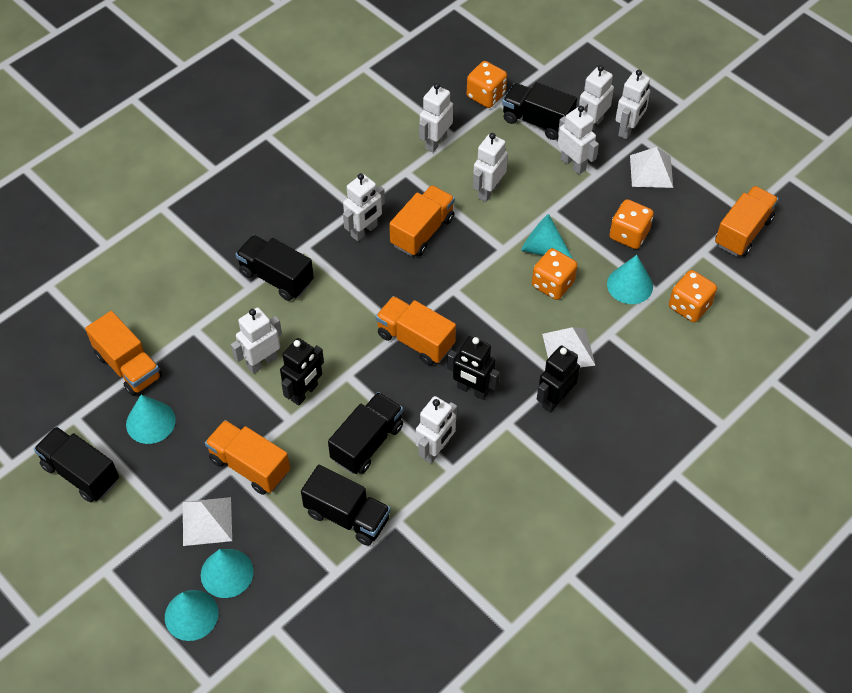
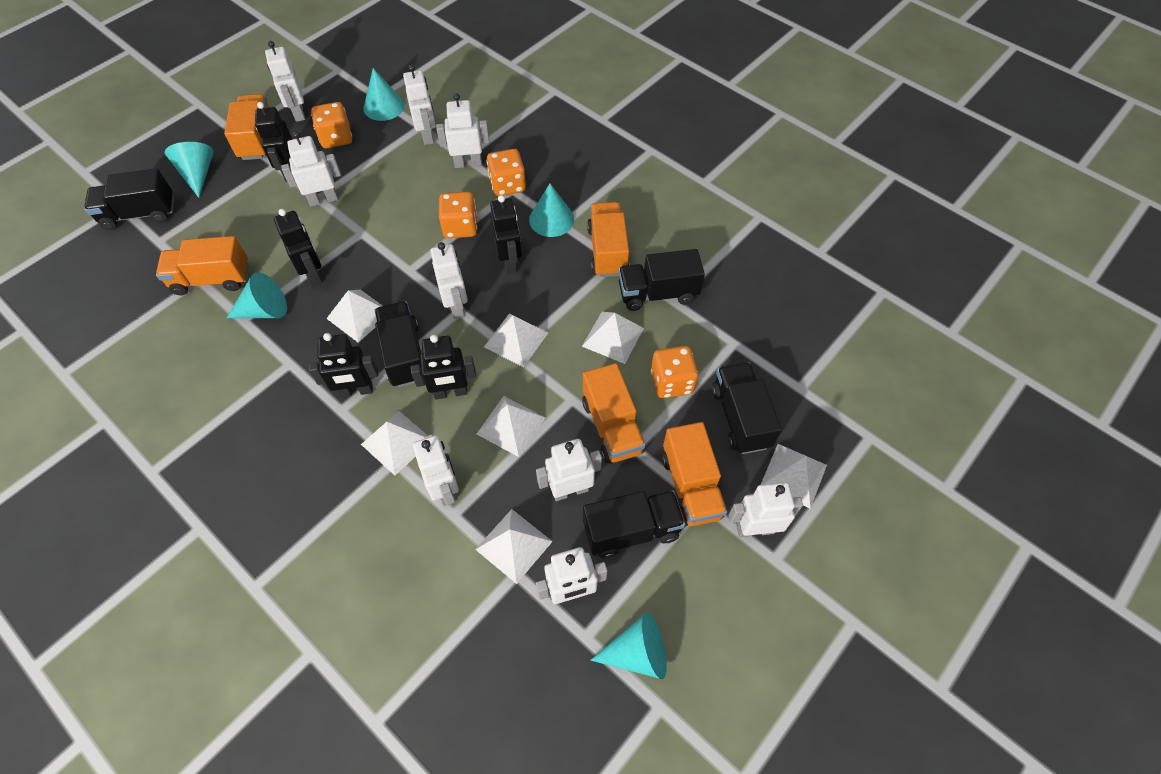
black robot: 3 -> 5
white pyramid: 3 -> 7
white robot: 8 -> 9

